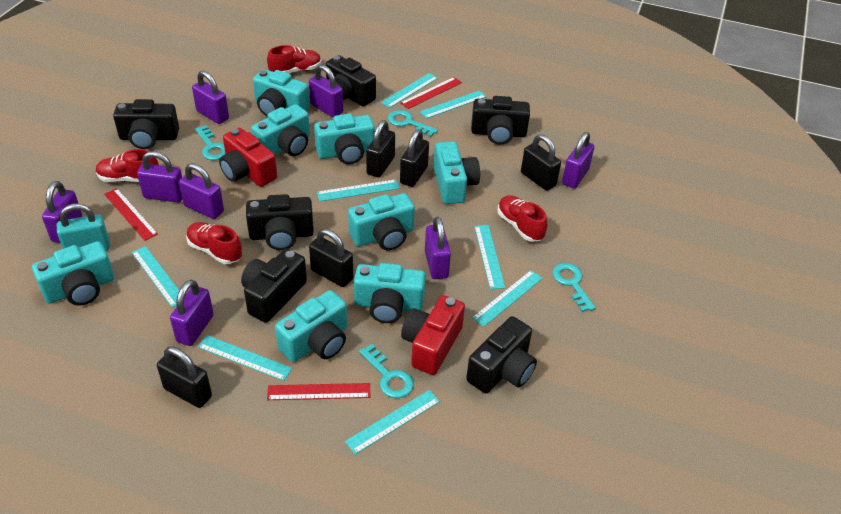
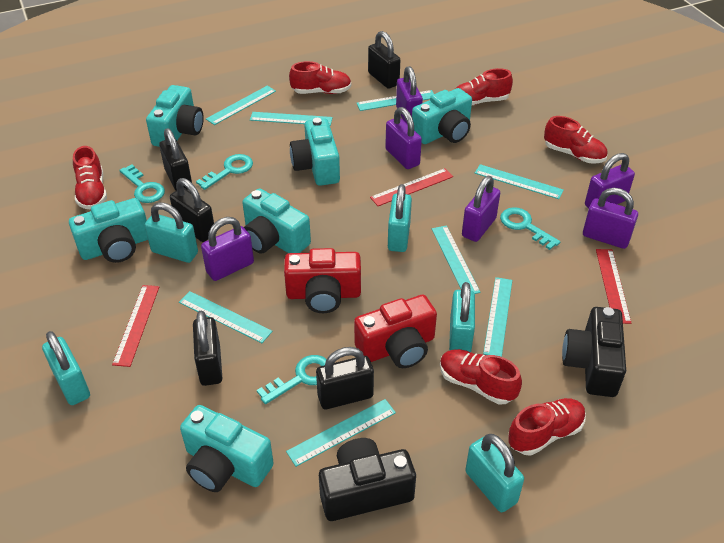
black camera: 6 -> 2
purple padlock: 8 -> 6
red shoe: 4 -> 6
turquoise camera: 8 -> 6
turquoise padlock: 1 -> 5

